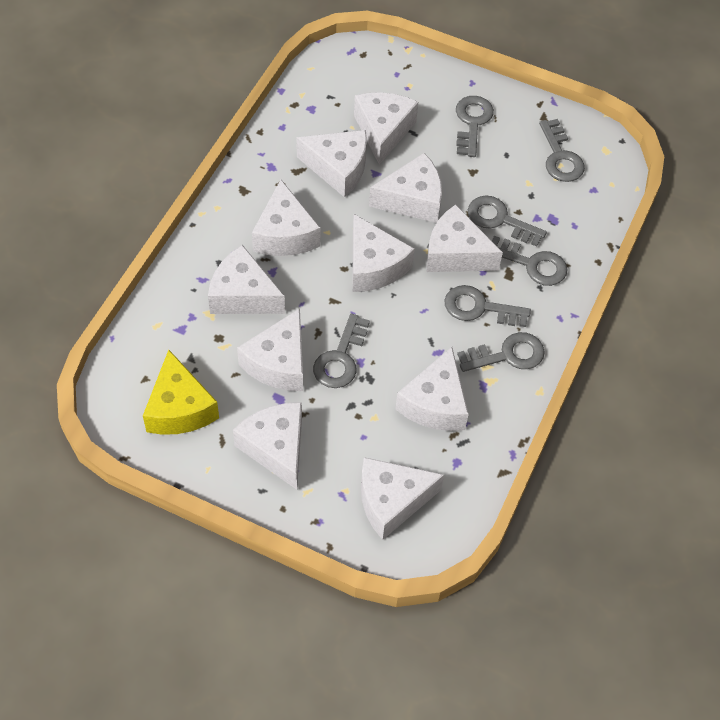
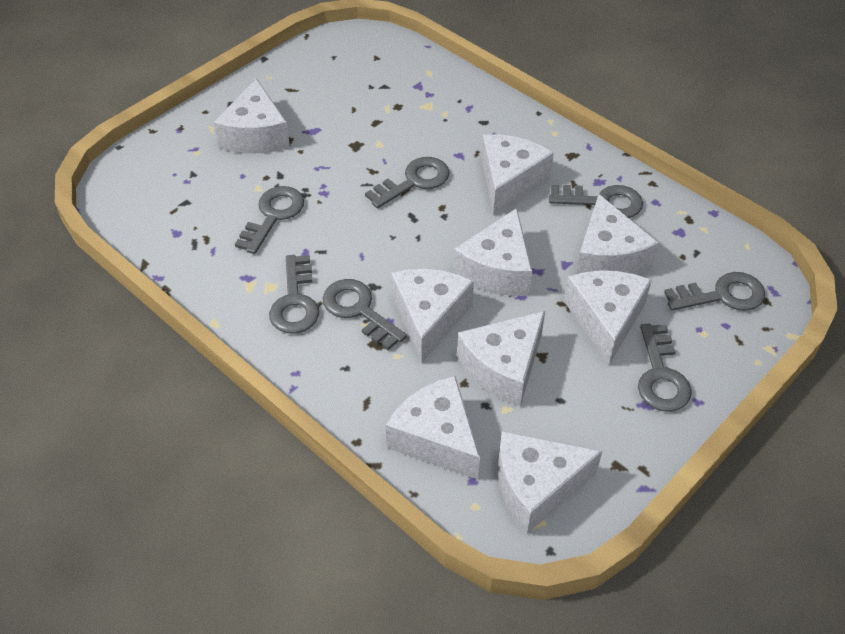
white cheese: 11 -> 9
yellow cheese: 1 -> 0

